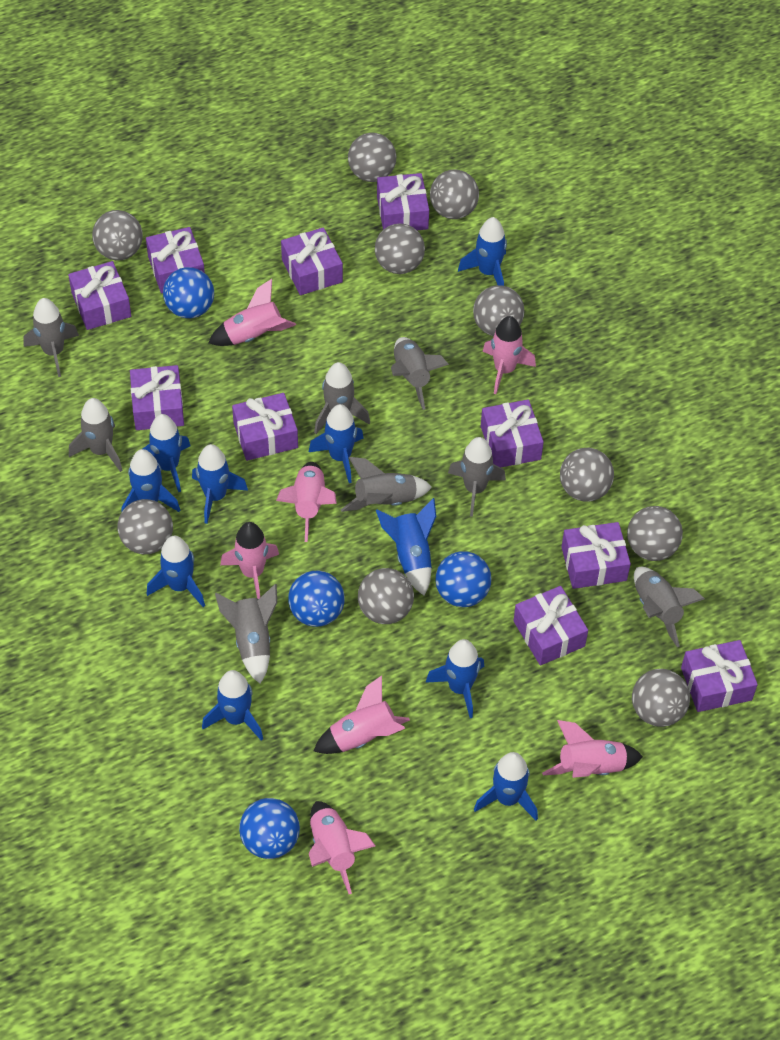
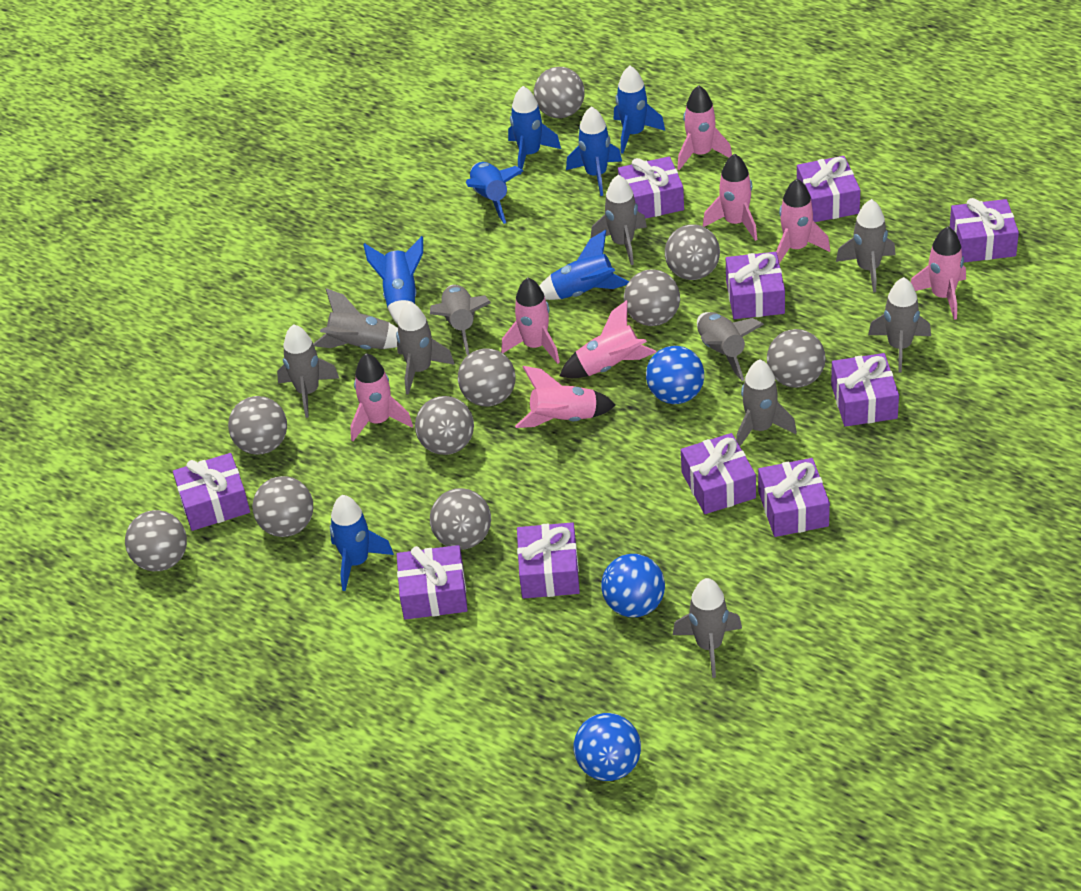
blue ball: 4 -> 3
blue rocket: 10 -> 7
grey rocket: 8 -> 10
pink rocket: 7 -> 8

